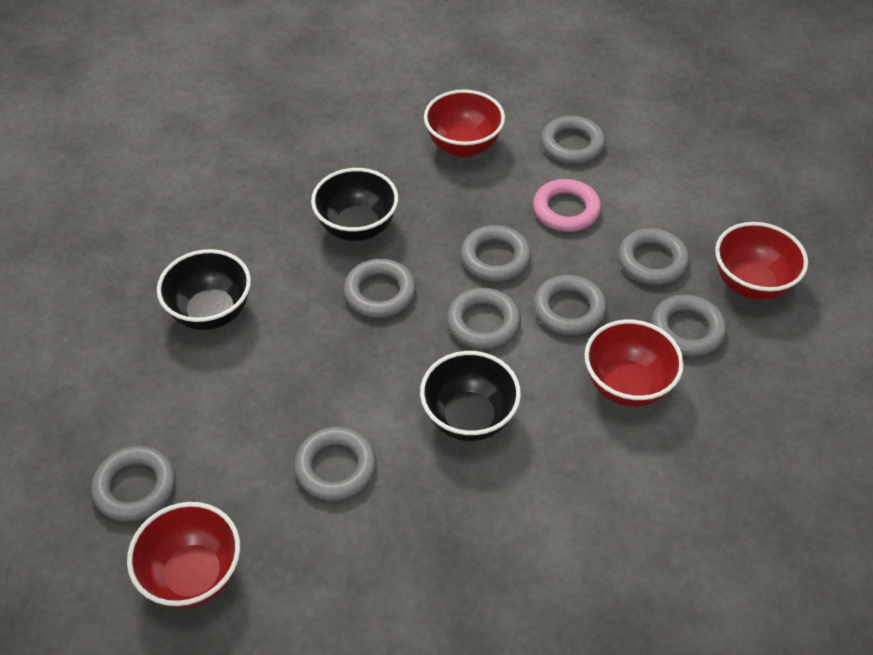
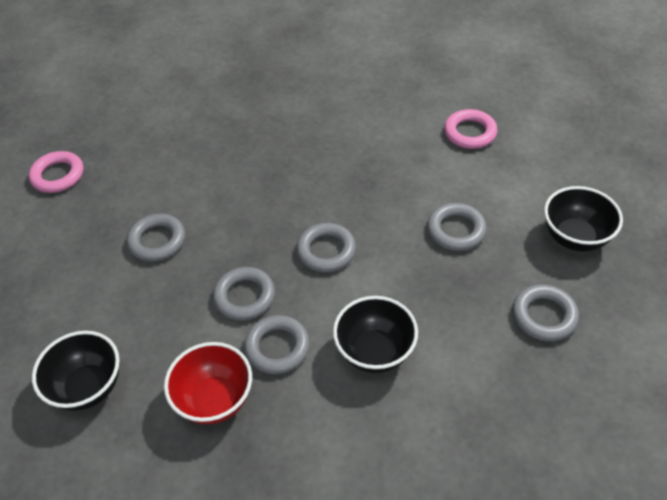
grey ring: 9 -> 6
pink ring: 1 -> 2
red bowl: 4 -> 1

